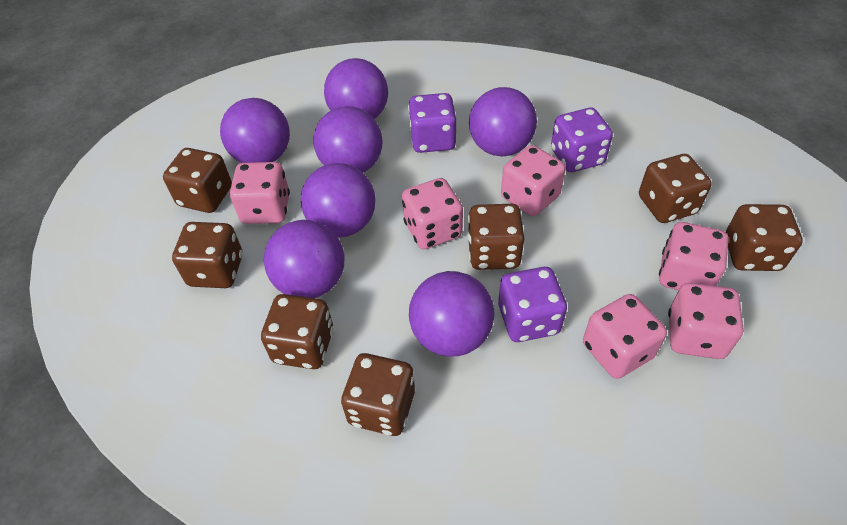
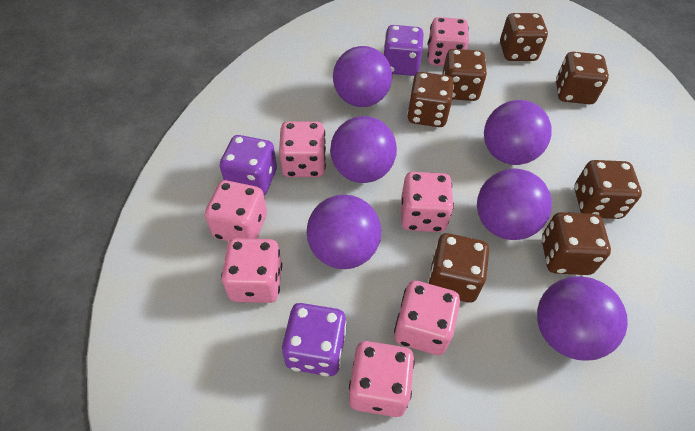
pink dice: 6 -> 7
purple ball: 7 -> 6

